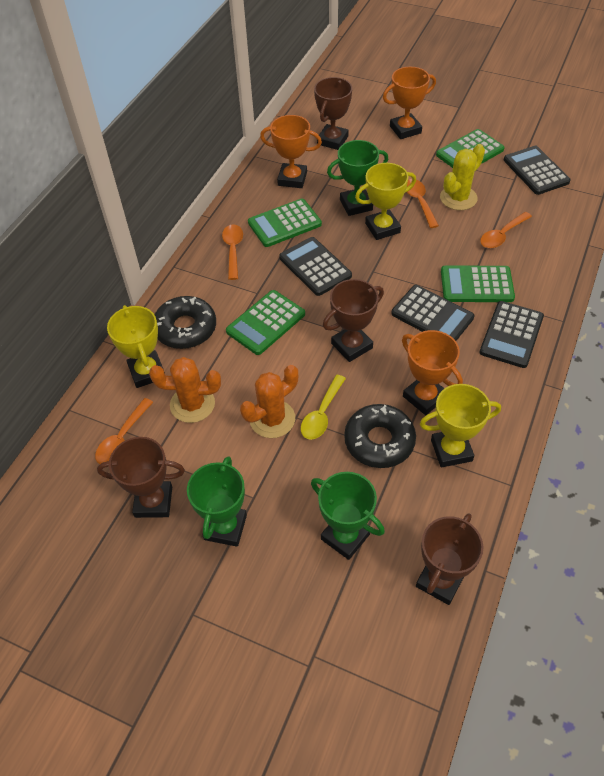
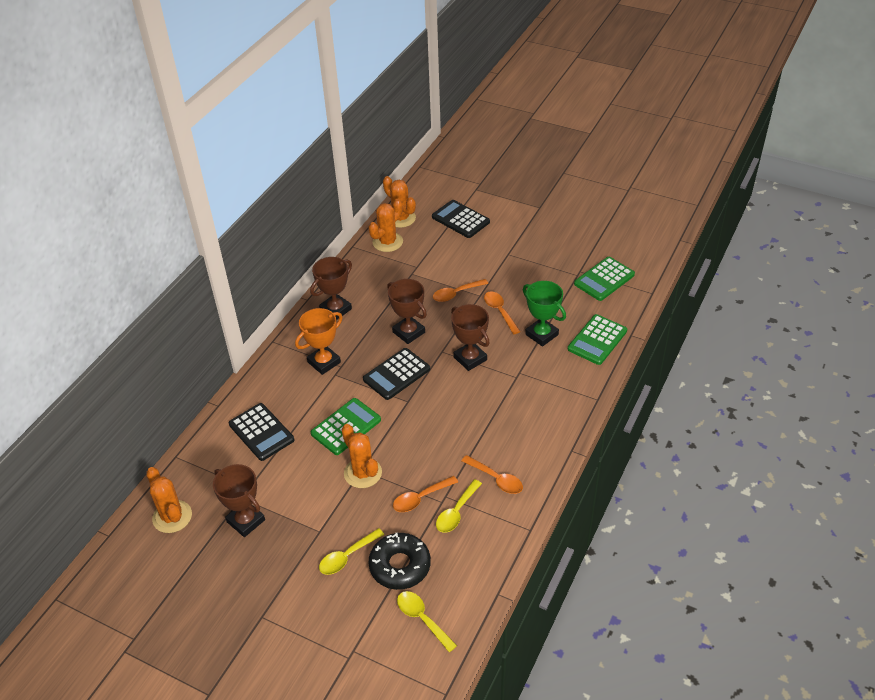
black calculator: 4 -> 3
black donut: 2 -> 1
green calculator: 4 -> 3
green trophy: 3 -> 1
orange cactus: 2 -> 4
orange trophy: 3 -> 1
yellow cactus: 1 -> 0
yellow spoon: 1 -> 3
yellow trophy: 3 -> 0

